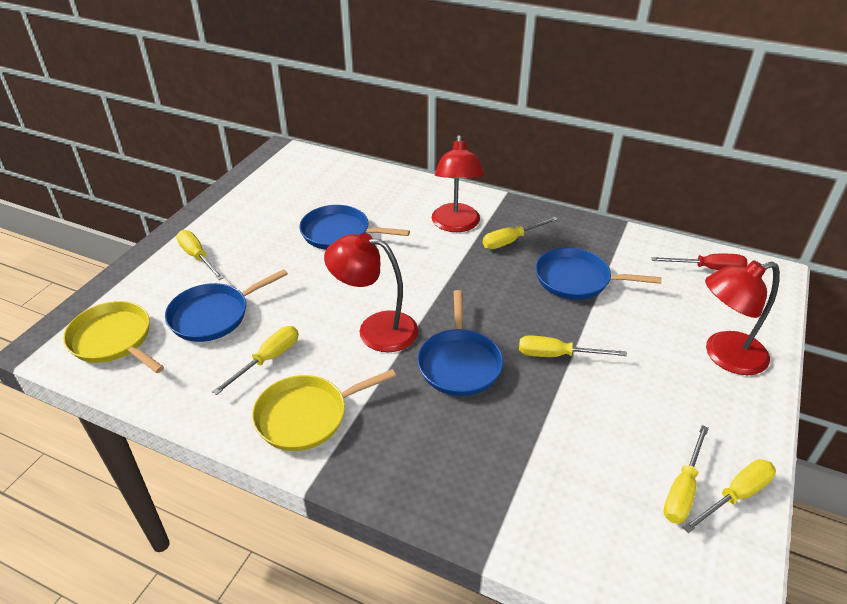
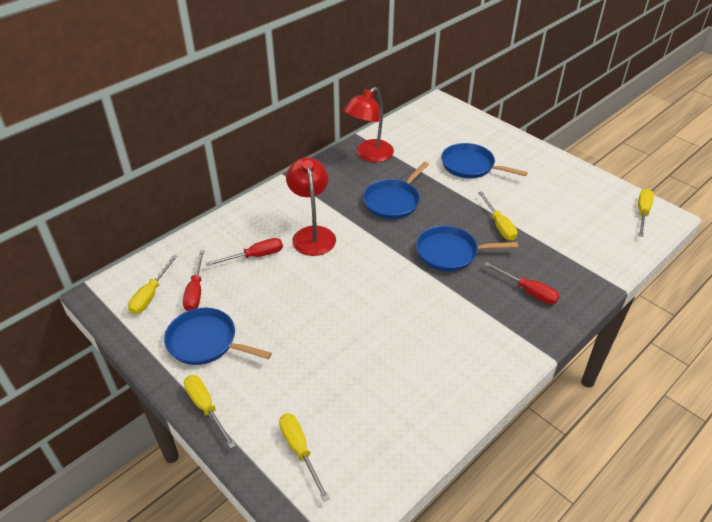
red lamp: 3 -> 2
red screwdriver: 1 -> 3
yellow pan: 2 -> 0
yellow screwdriver: 6 -> 5

